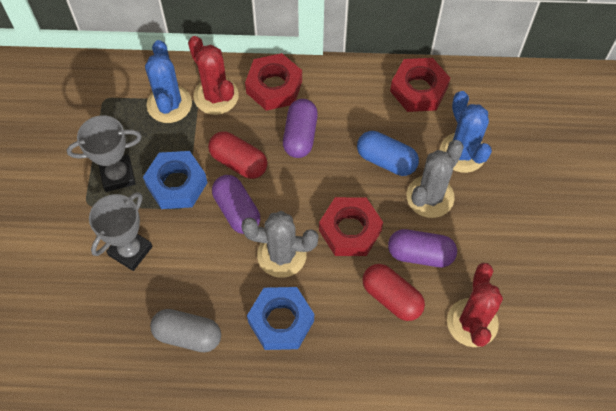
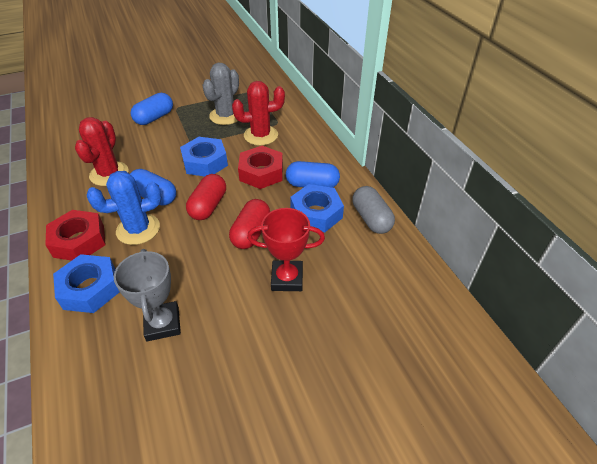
blue cactus: 2 -> 1
blue capsule: 1 -> 3
blue nut: 2 -> 3
grey cactus: 2 -> 1
grey trophy: 2 -> 1
purple capsule: 3 -> 0
red nut: 3 -> 2
red trophy: 0 -> 1

